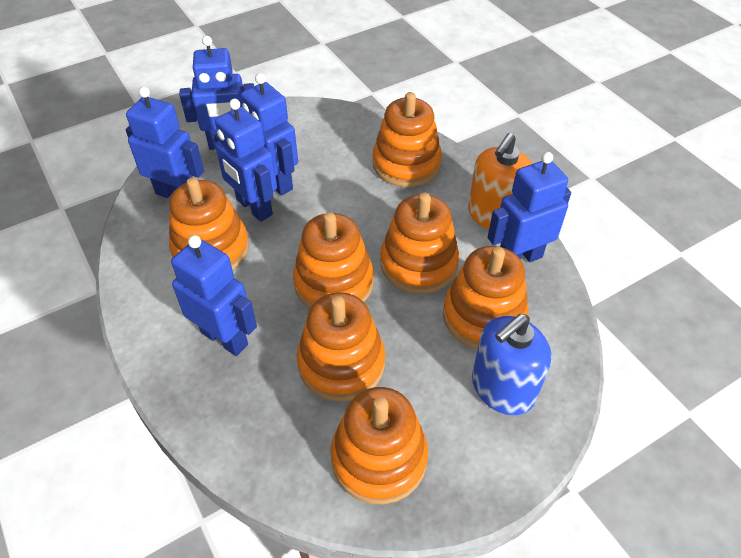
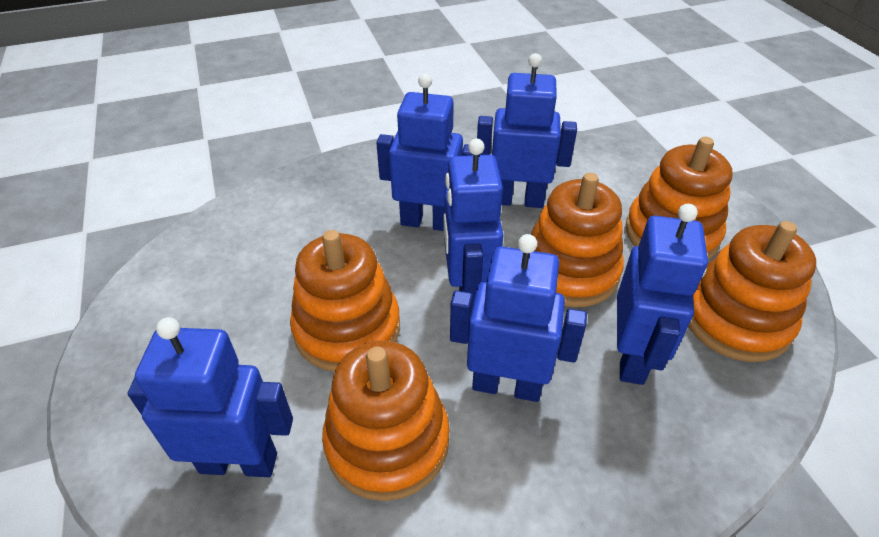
blue soap dispenser: 1 -> 0
orange soap dispenser: 1 -> 0
orange stacking toy: 7 -> 5

